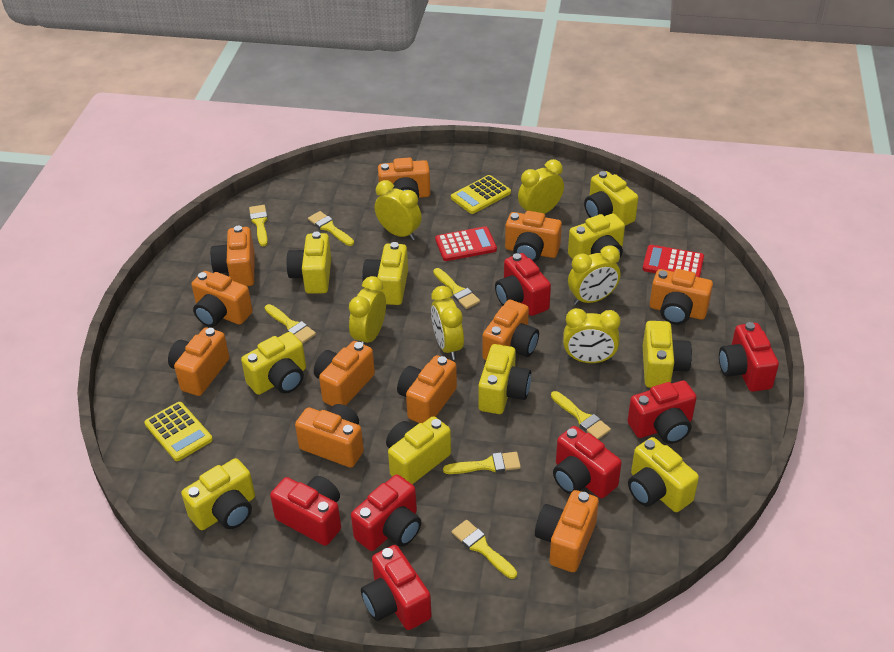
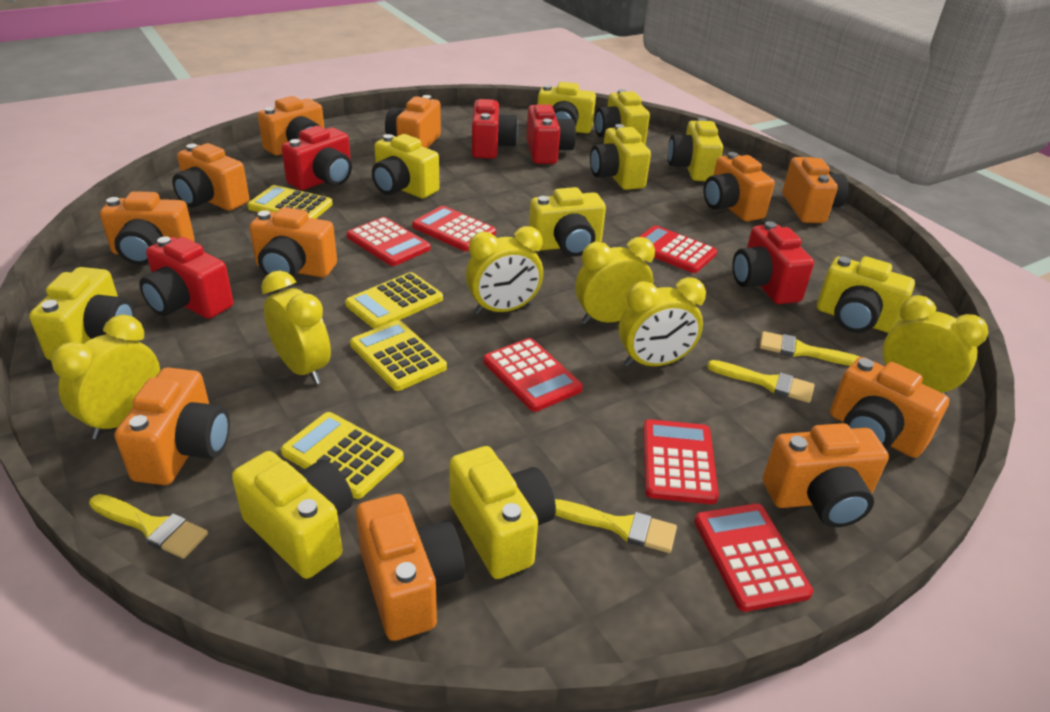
red calculator: 2 -> 6
red camera: 7 -> 5
yellow brush: 7 -> 4
yellow calculator: 2 -> 4

